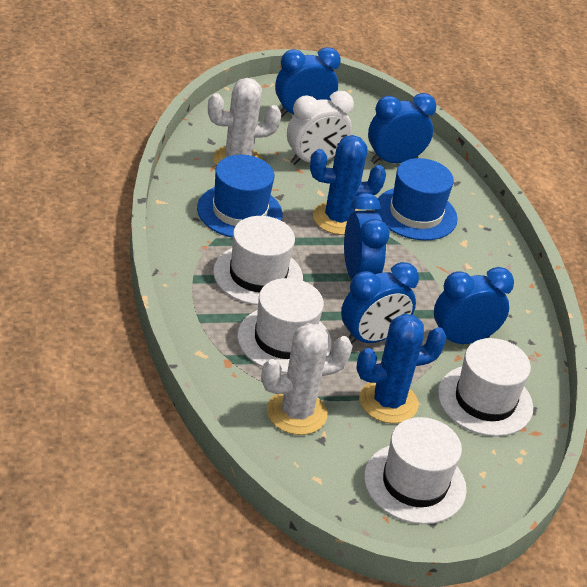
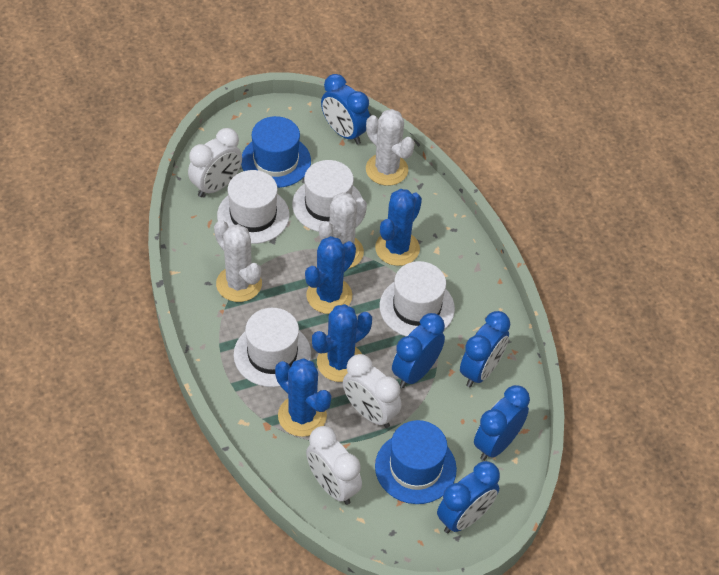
blue cactus: 2 -> 4
white cactus: 2 -> 3
white clock: 1 -> 3

